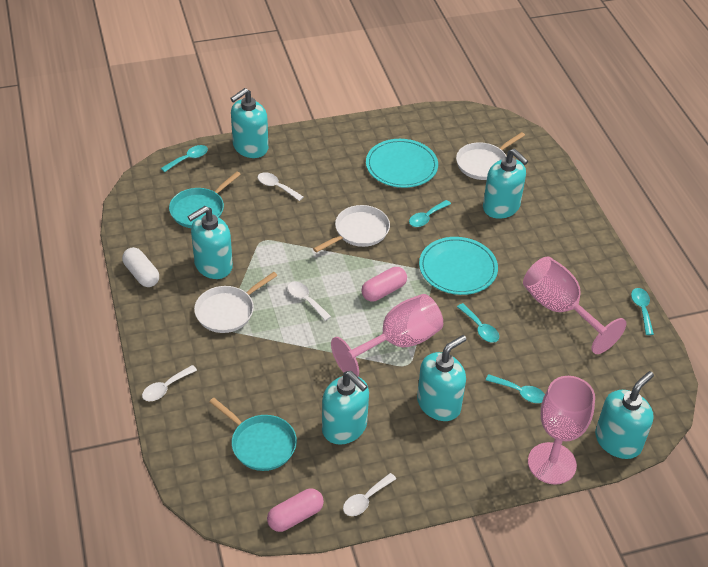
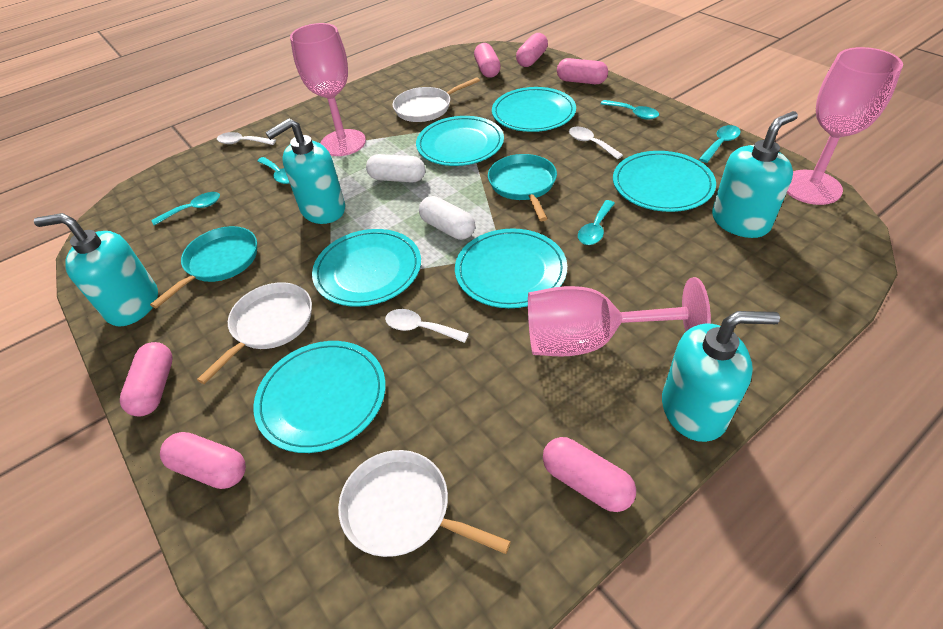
pink capsule: 2 -> 6
turquoise plate: 2 -> 6
turquoise soap dispenser: 6 -> 4
white capsule: 1 -> 2
white spoon: 4 -> 3

